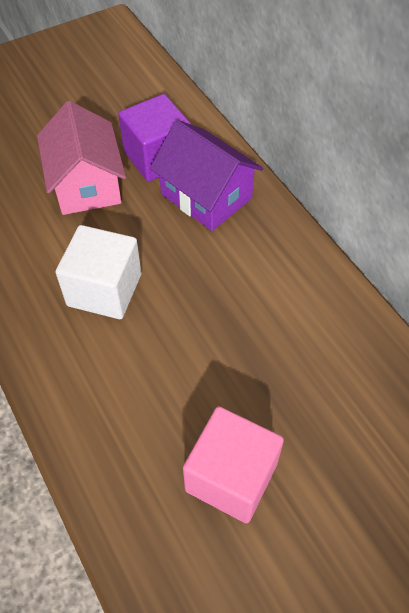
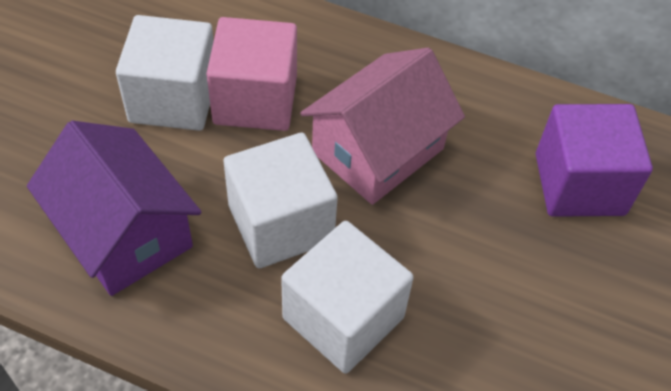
white cube: 1 -> 3

